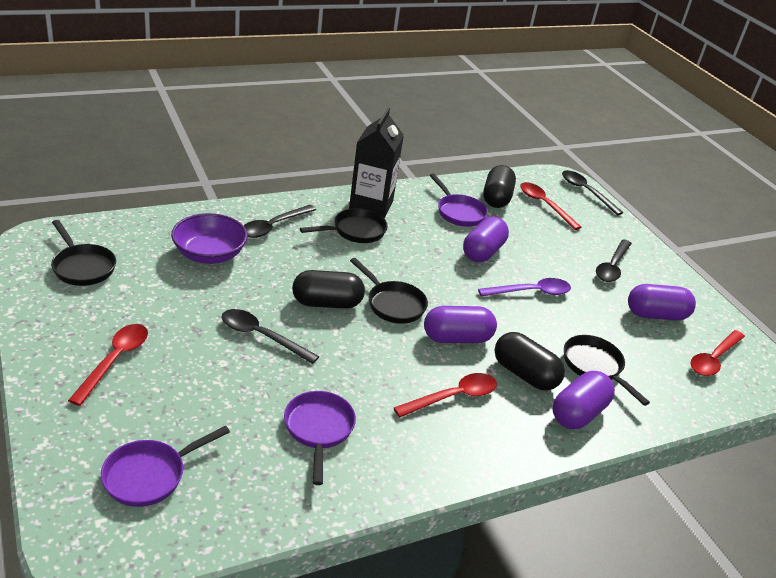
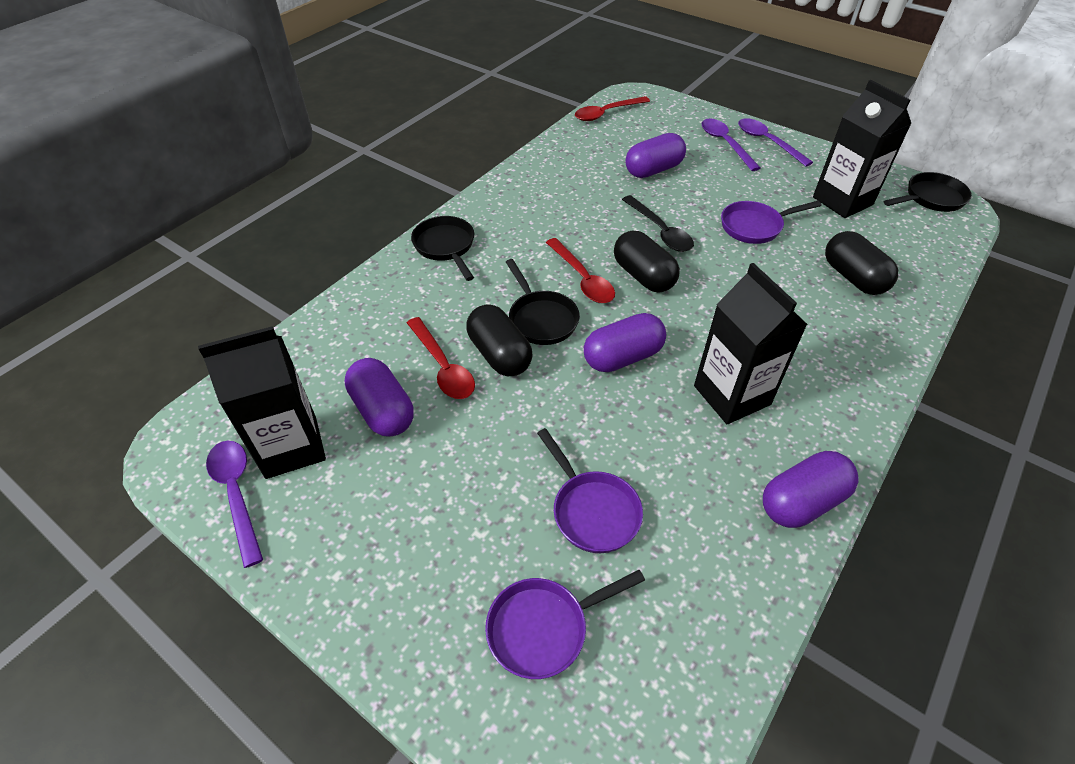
black carton: 1 -> 3
black pan: 4 -> 3
black spoon: 4 -> 1
purple bowl: 1 -> 0
purple spoon: 1 -> 3
red spoon: 4 -> 3

